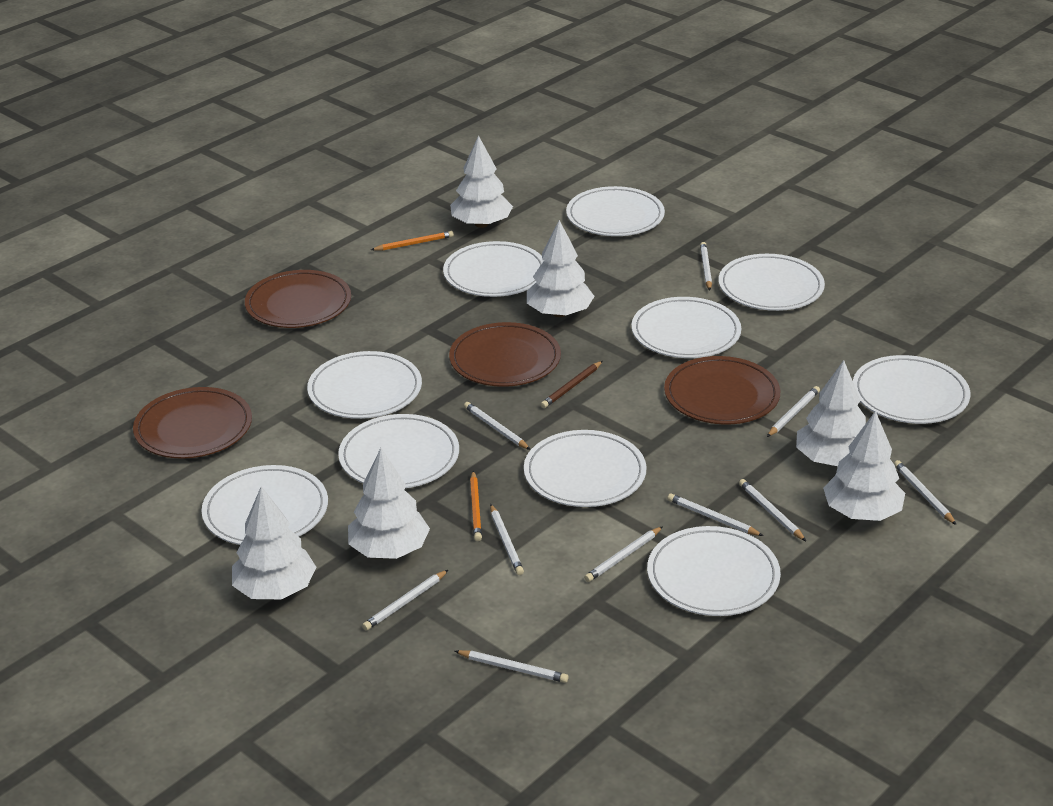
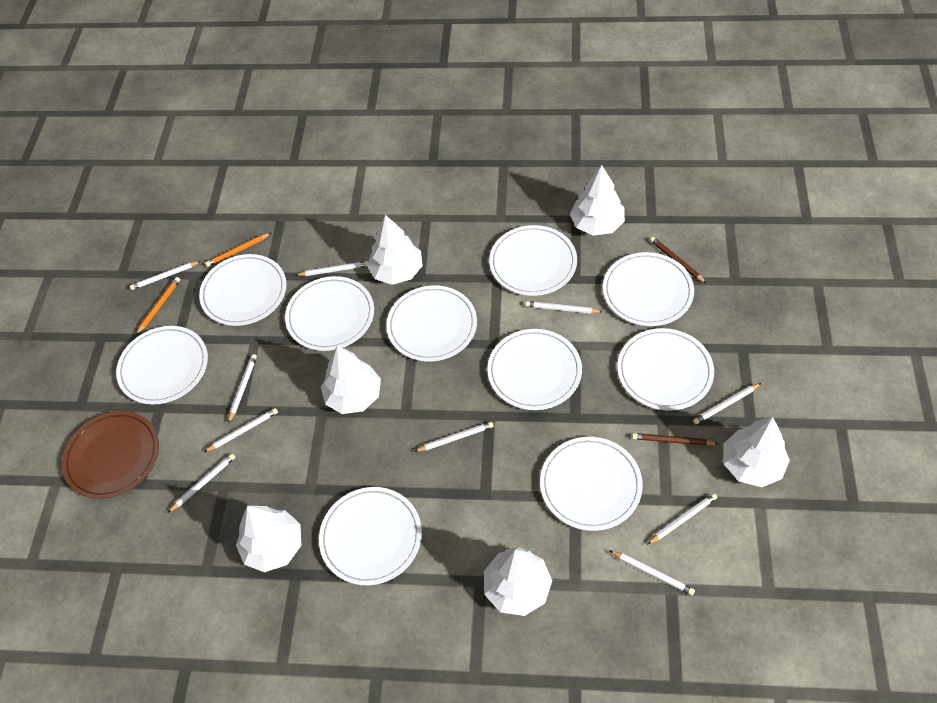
brown pencil: 1 -> 2
brown plate: 4 -> 1

